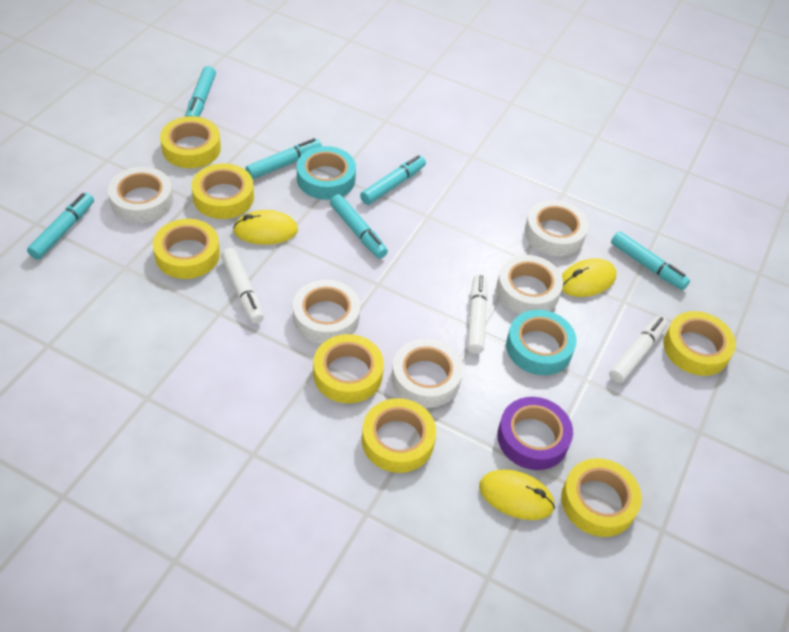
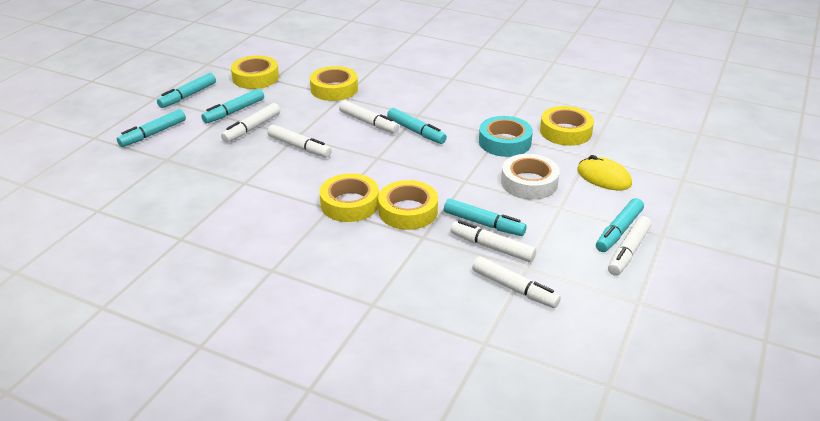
purple tape: 1 -> 0
turquoise tape: 2 -> 1
white marker: 3 -> 6
white tape: 5 -> 1
yellow mouse: 3 -> 1
yellow tape: 7 -> 5

